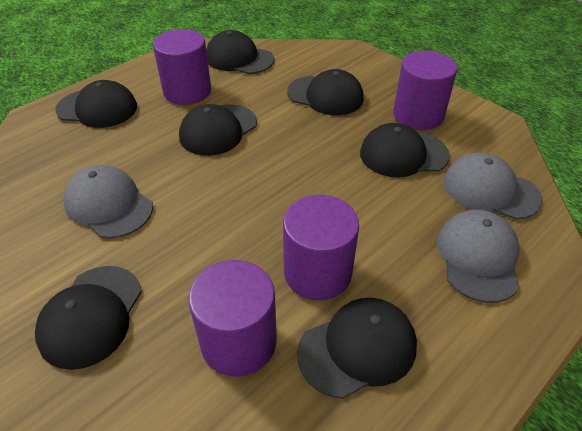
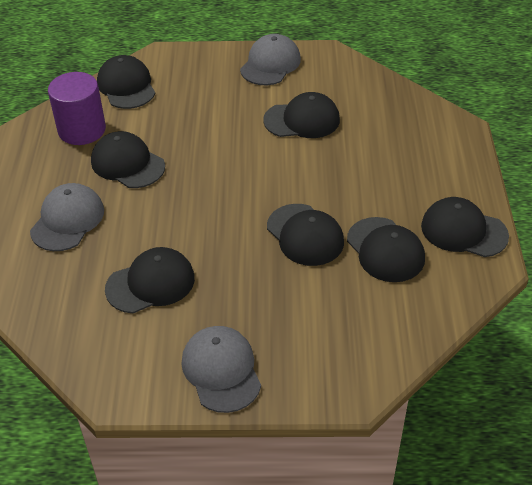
purple cylinder: 4 -> 1

